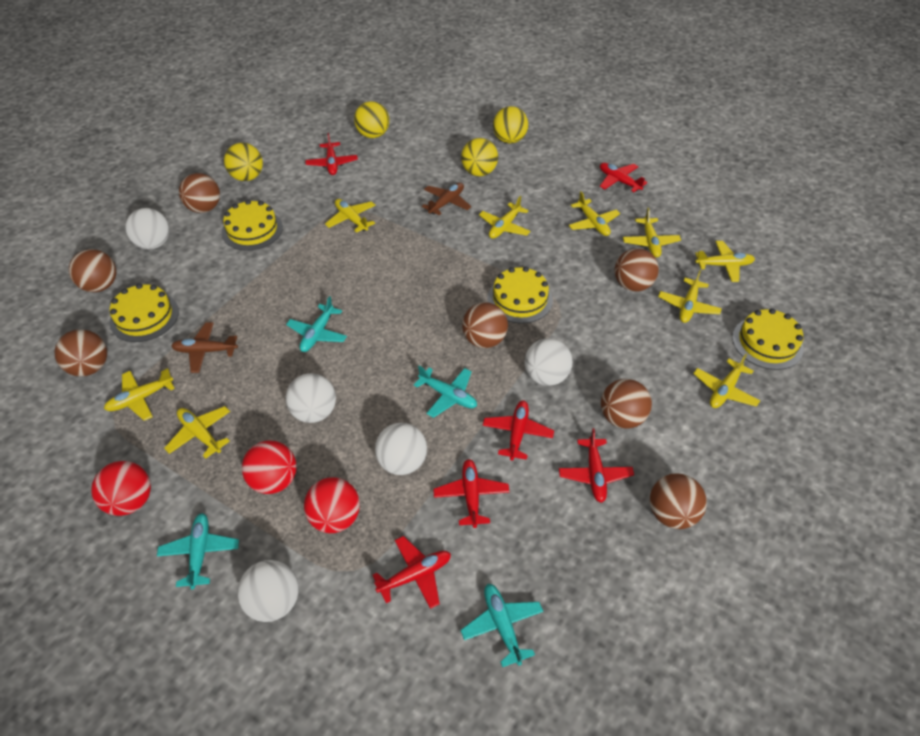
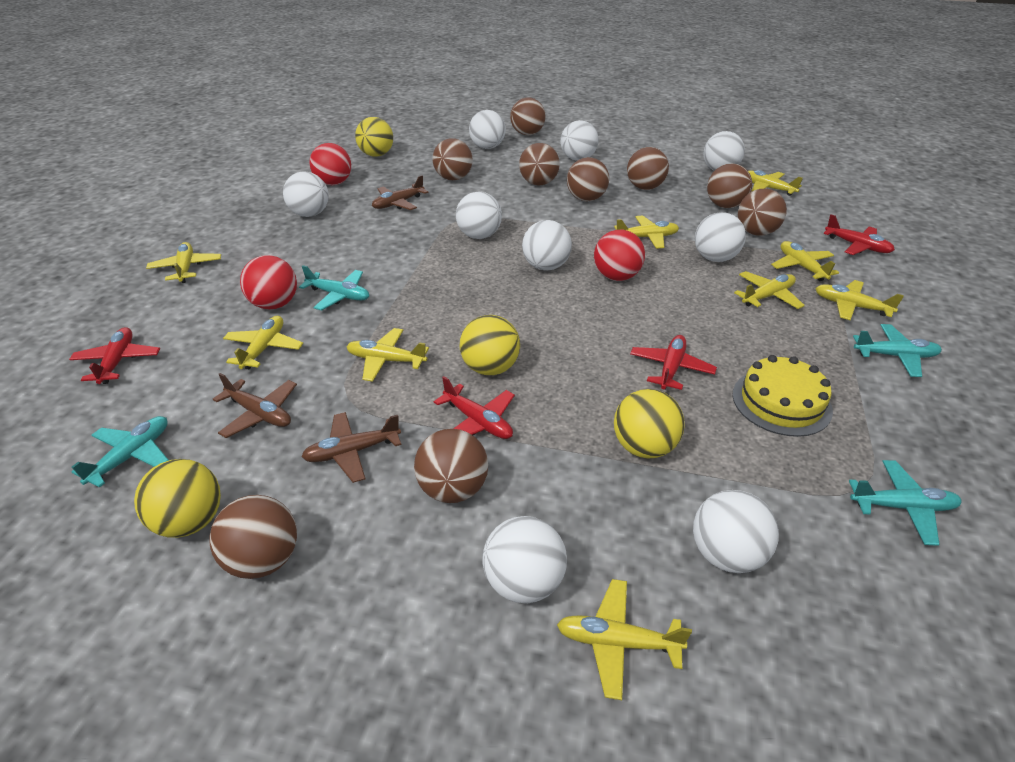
brown ball: 7 -> 9
brown plane: 2 -> 3
red plane: 6 -> 4
white ball: 5 -> 9
yellow cake: 4 -> 1

